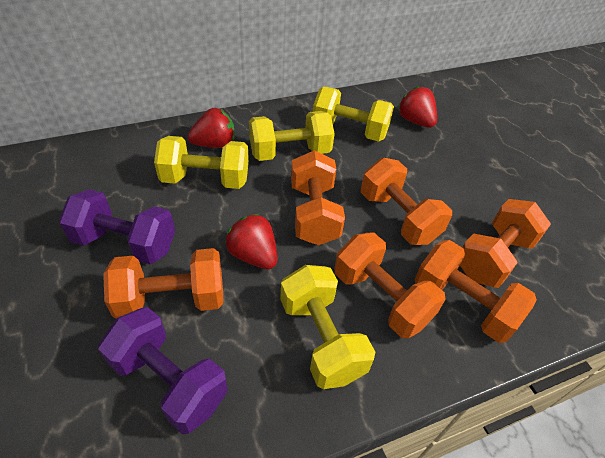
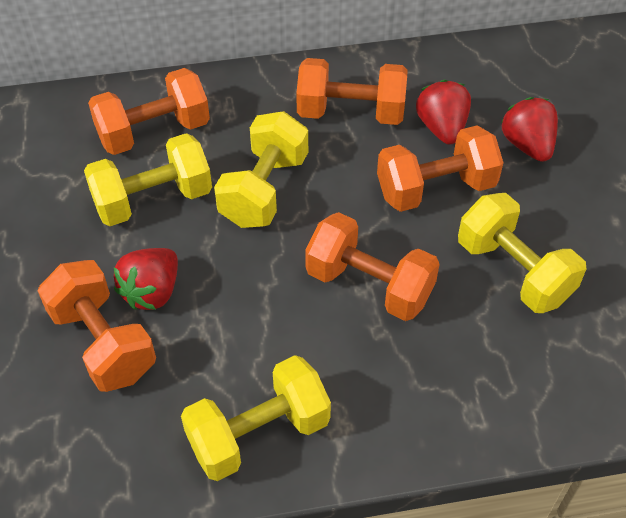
orange dumbbell: 6 -> 5
purple dumbbell: 2 -> 0

